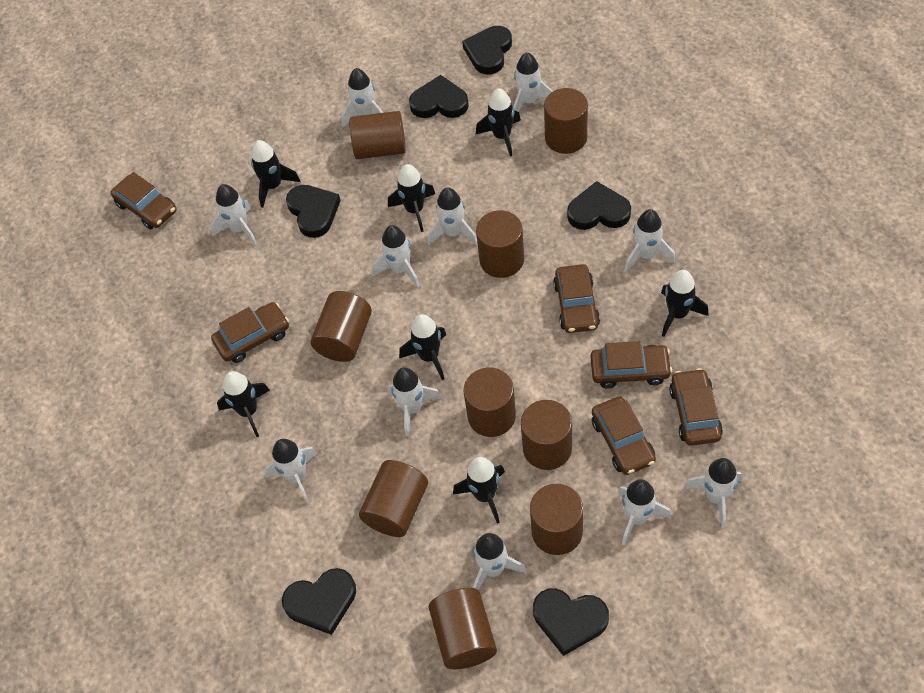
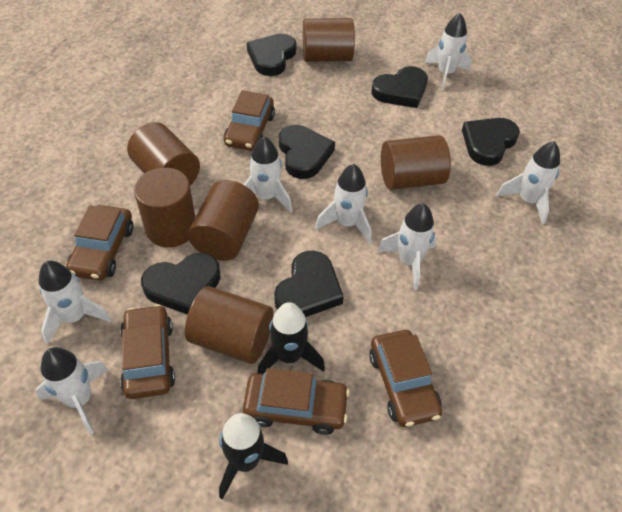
black rocket: 7 -> 2
brown car: 6 -> 5
brown cylinder: 9 -> 6
white rocket: 11 -> 7

